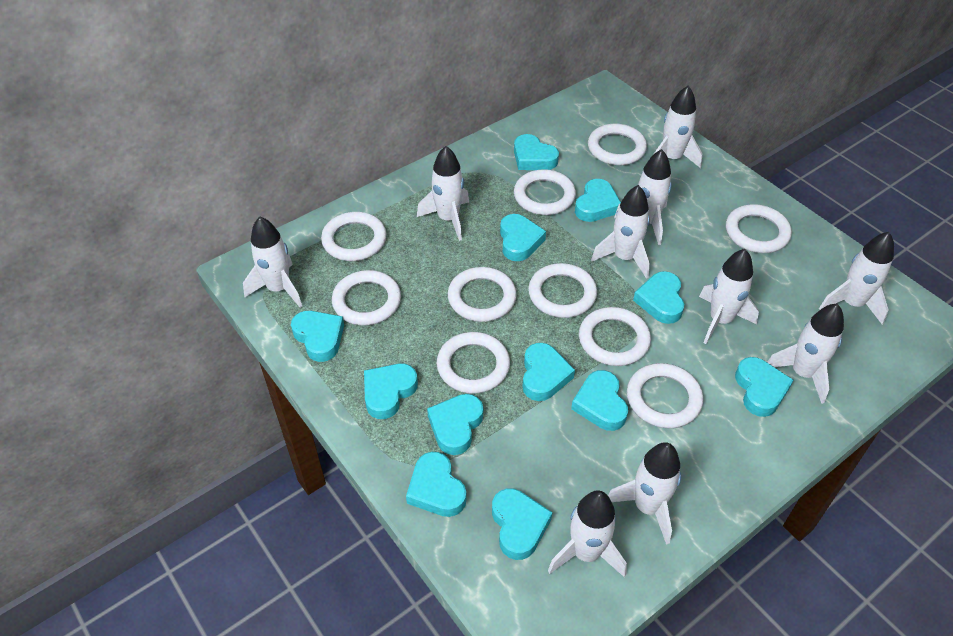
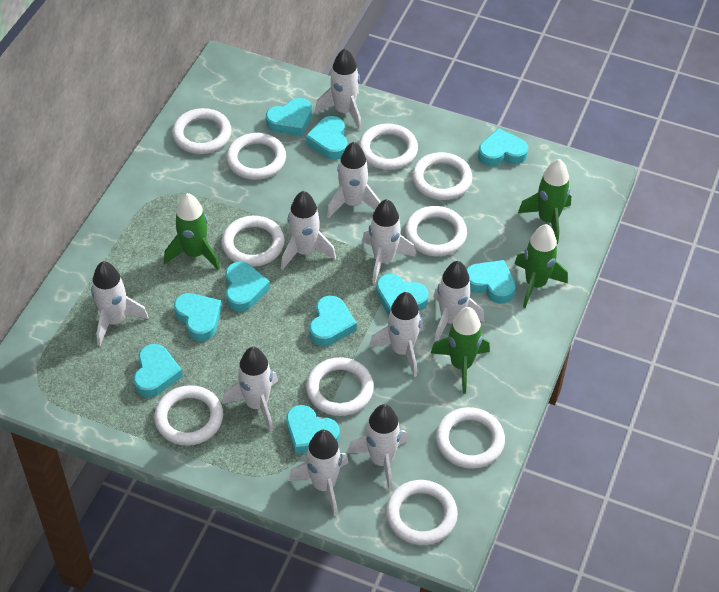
green rocket: 0 -> 4
turquoise heart: 12 -> 10

